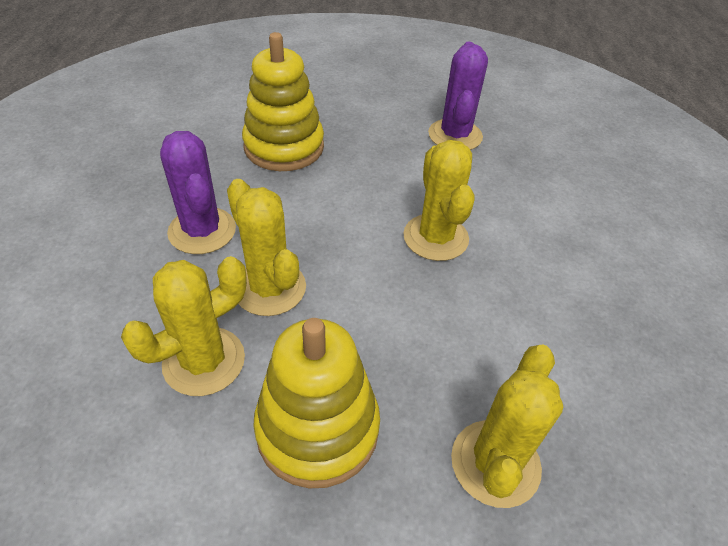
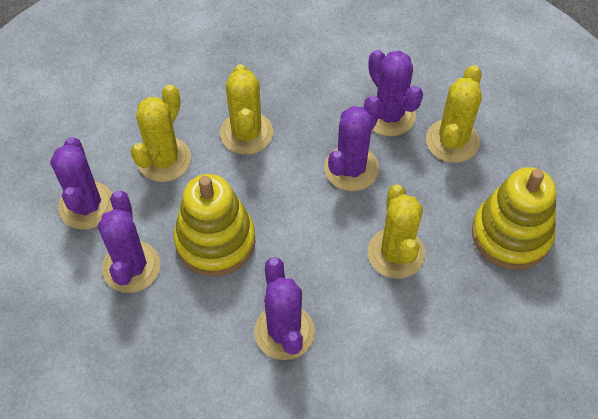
purple cactus: 2 -> 5

